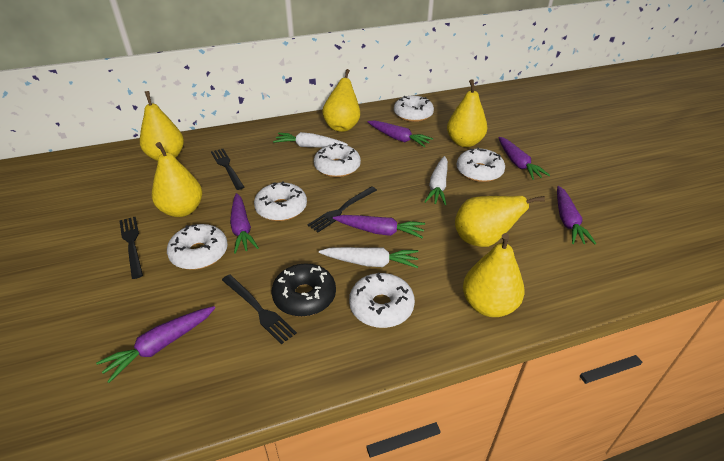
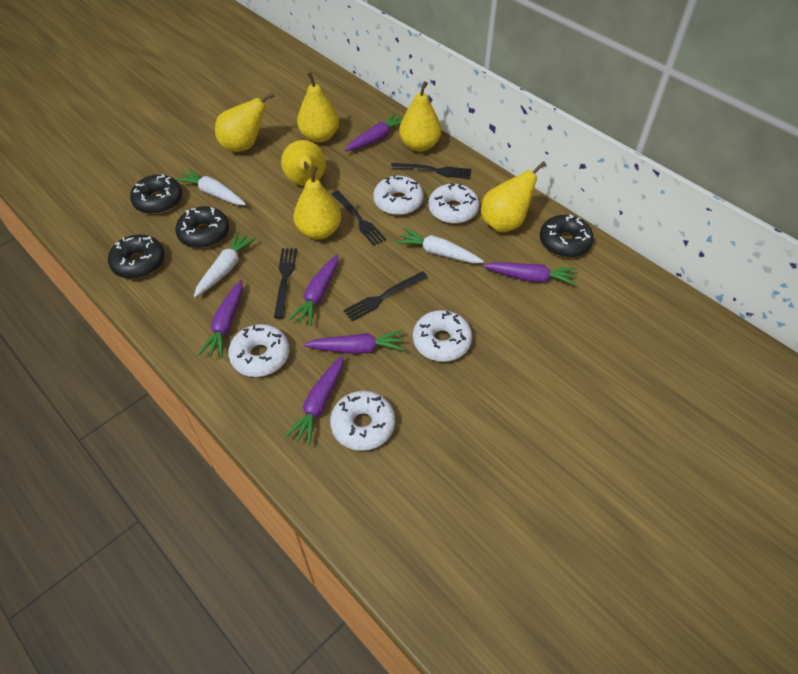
black donut: 1 -> 4
white donut: 6 -> 5

